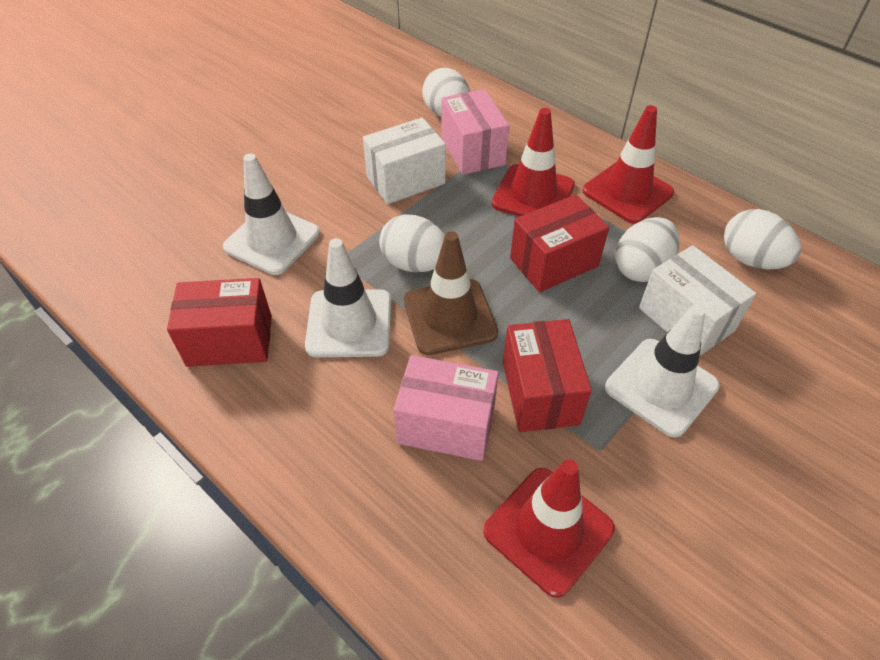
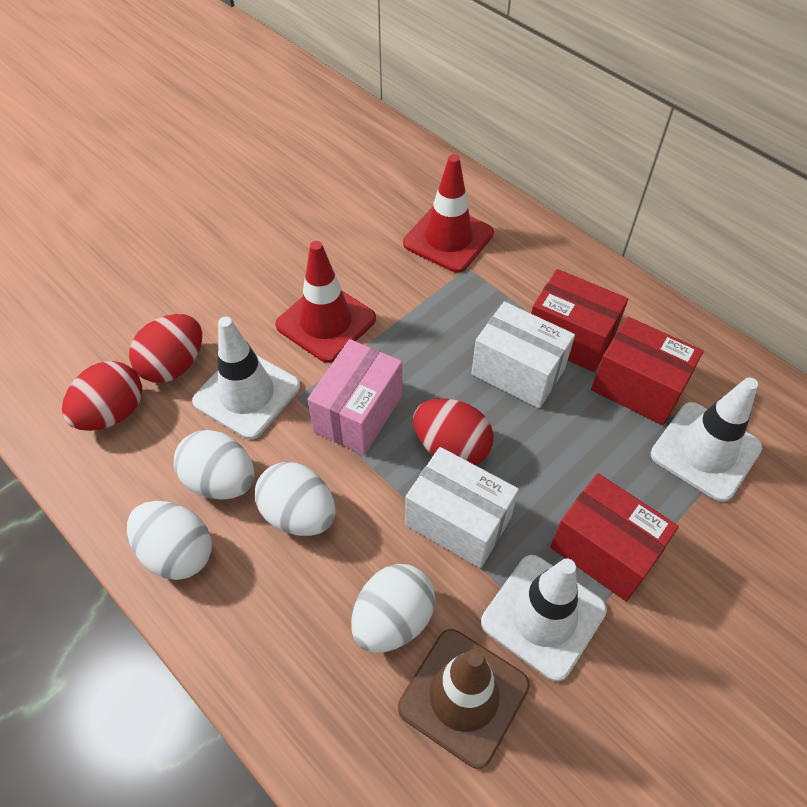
pink box: 2 -> 1
red egg: 0 -> 3
red traffic cone: 3 -> 2

